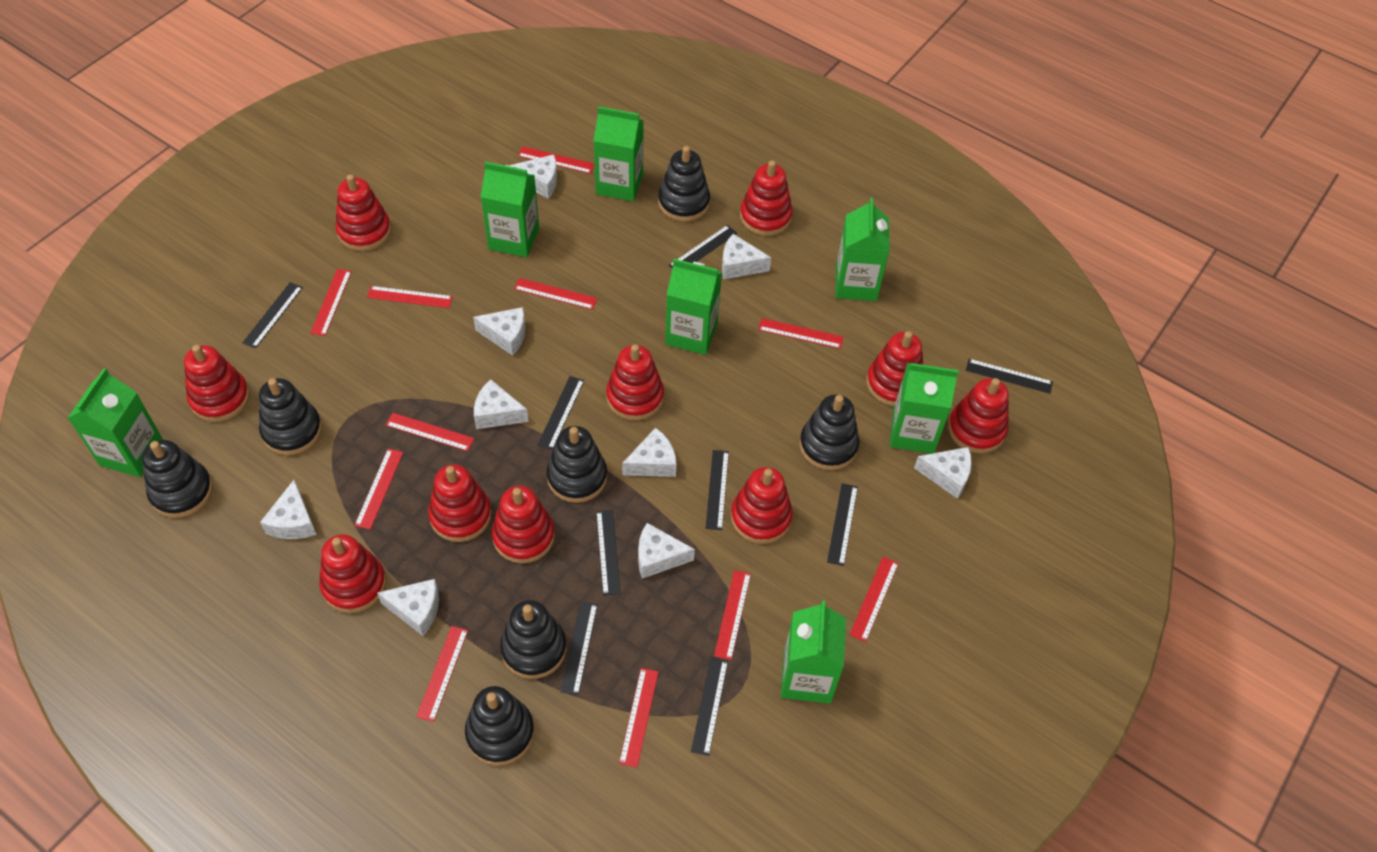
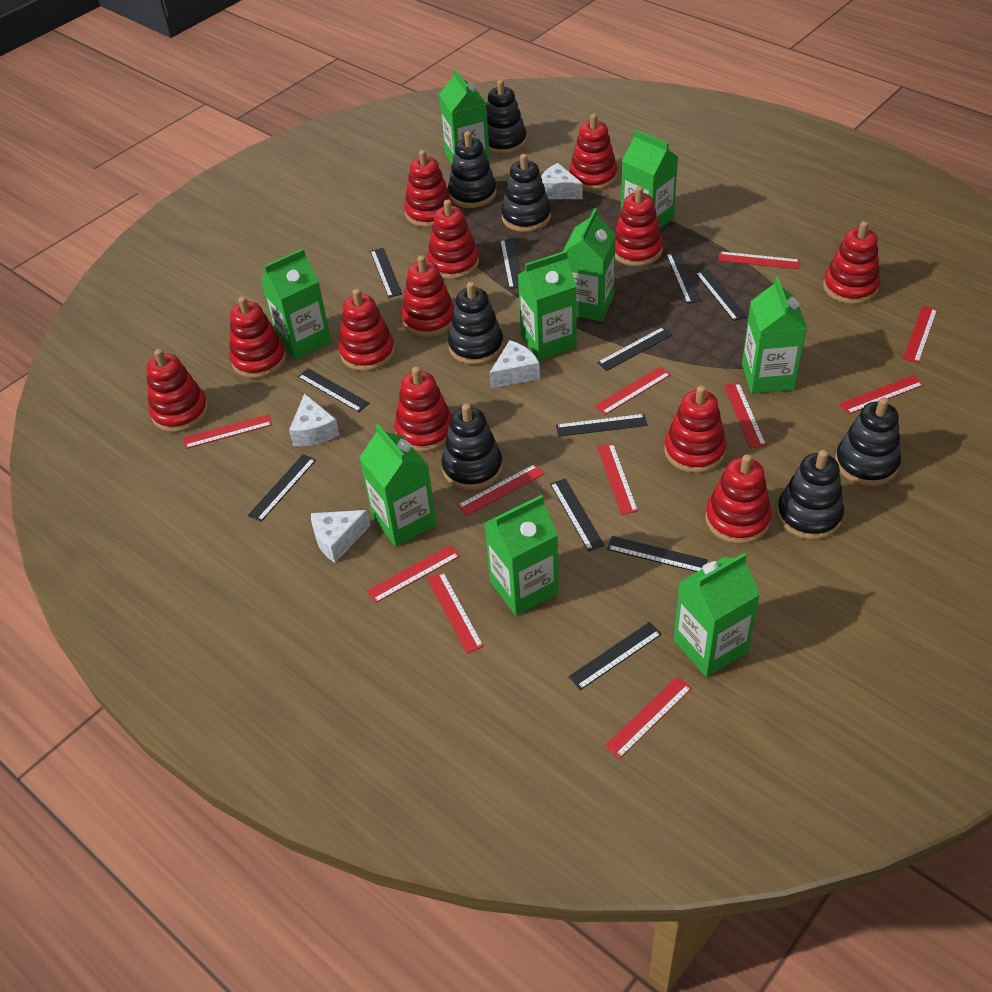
black ruler: 9 -> 11
green carton: 7 -> 9
red stacking toy: 10 -> 12
white cheese: 9 -> 4

